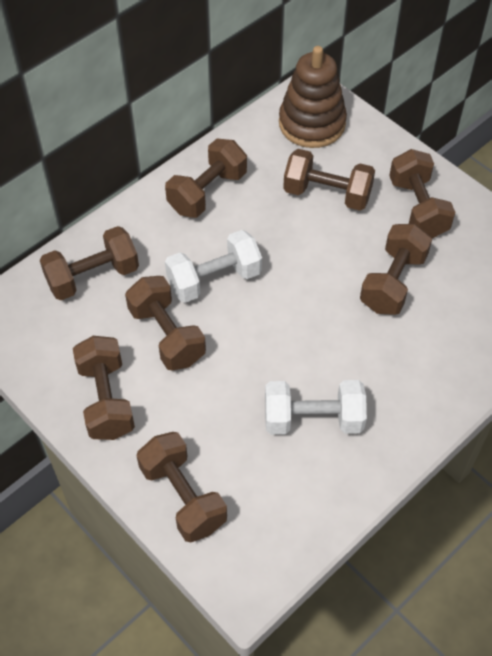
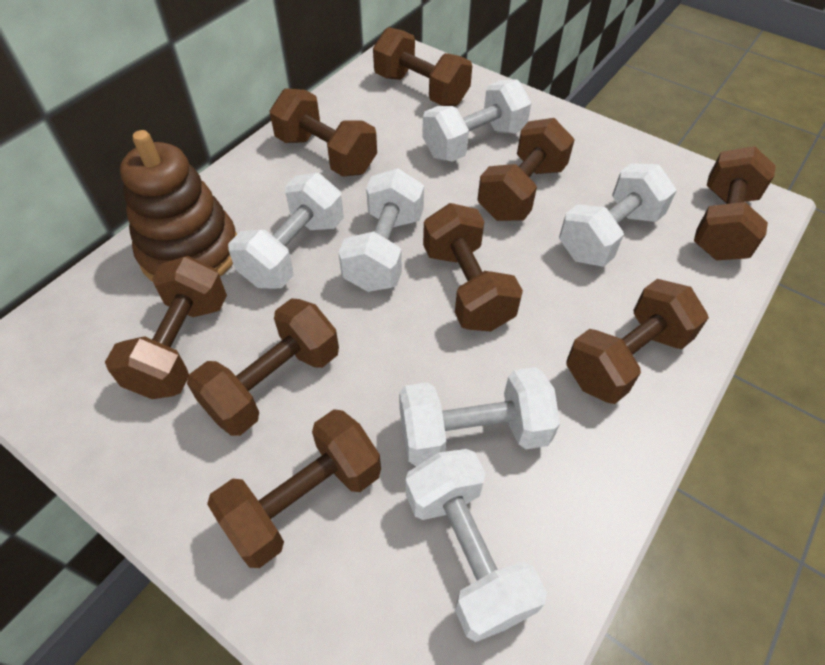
brown dumbbell: 8 -> 9
white dumbbell: 2 -> 6

